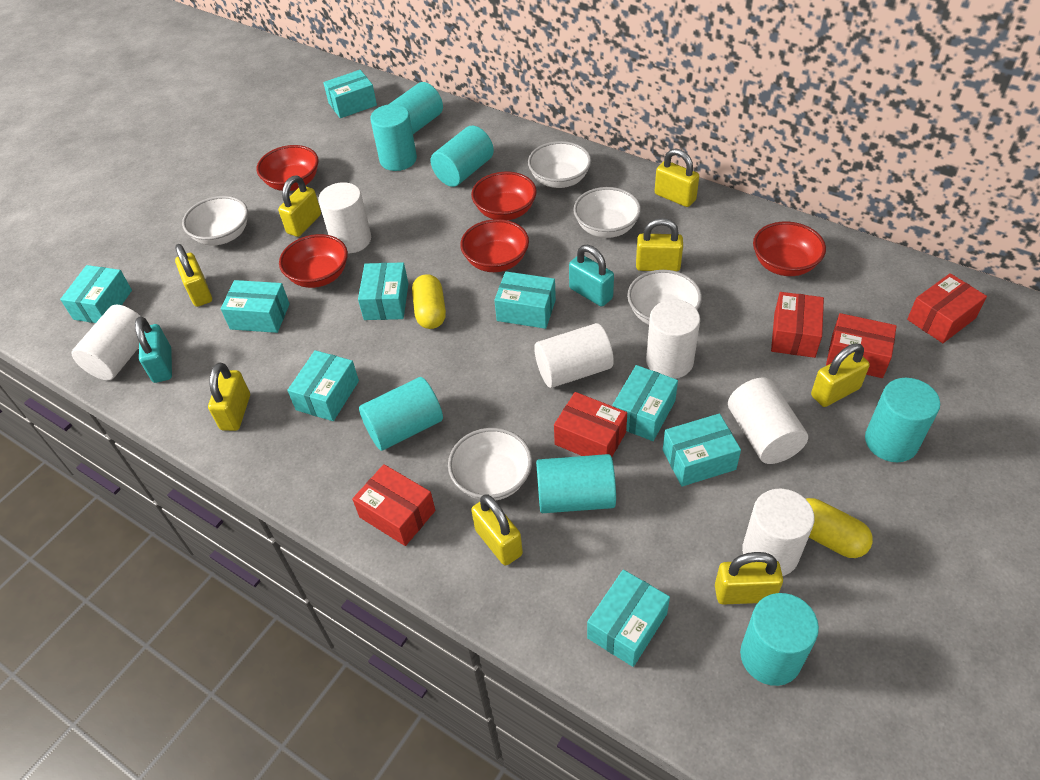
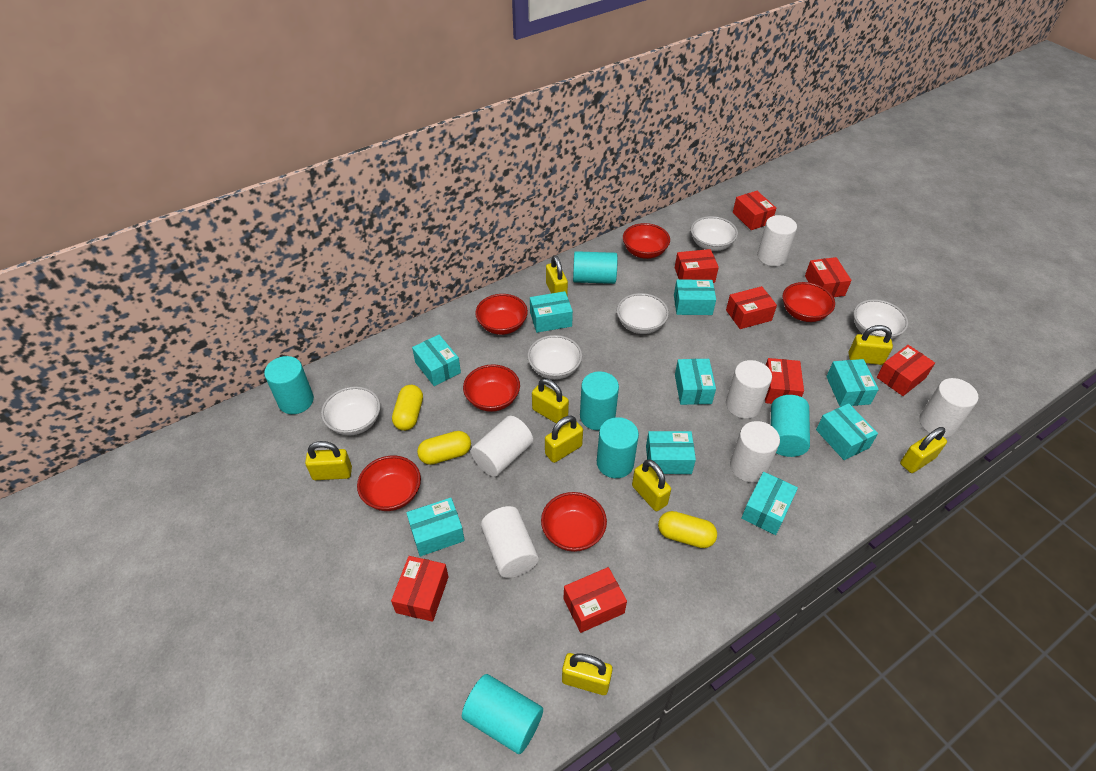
red bowl: 5 -> 6
red box: 5 -> 8
turquoise cylinder: 7 -> 6
turquoise padlock: 2 -> 0
yellow capsule: 2 -> 3

